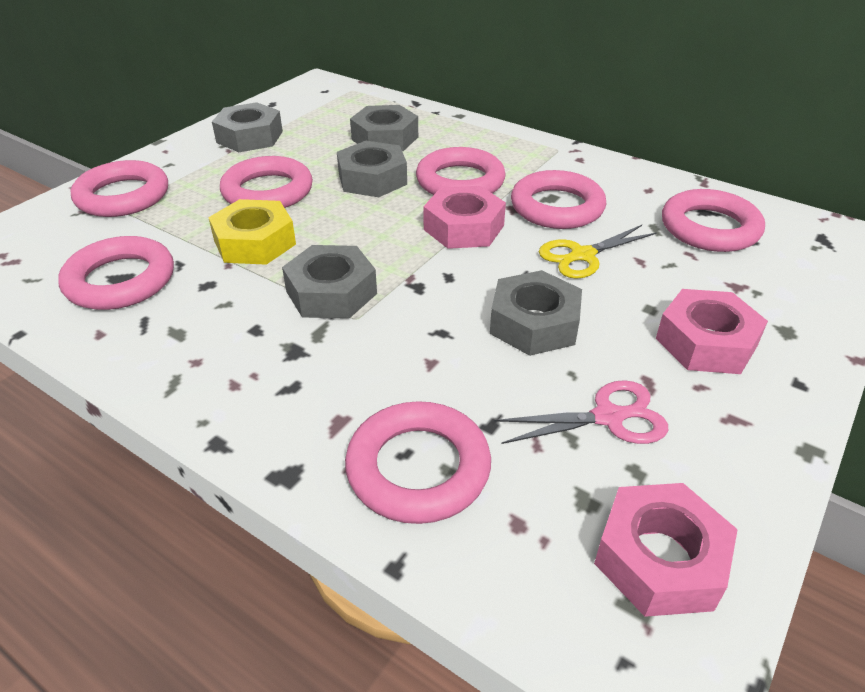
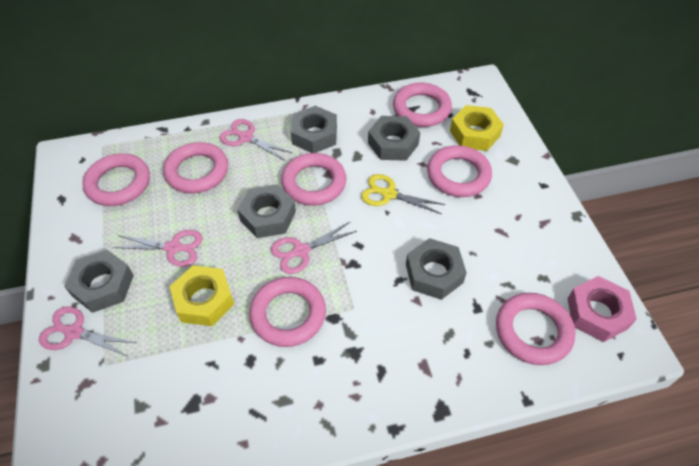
pink nut: 3 -> 1
pink scissors: 1 -> 4
yellow nut: 1 -> 2

